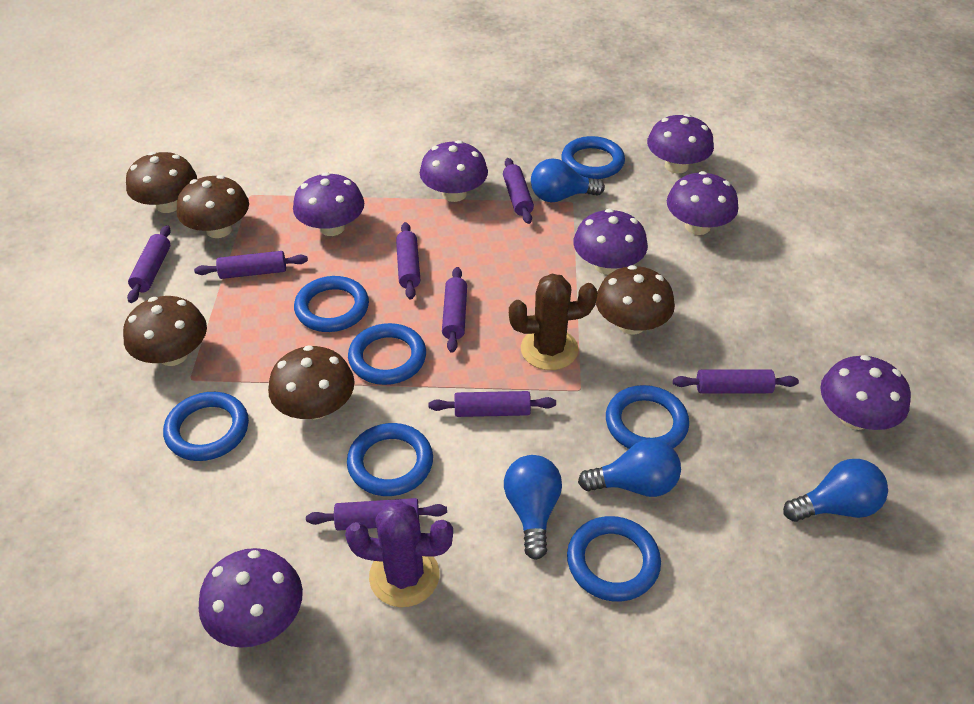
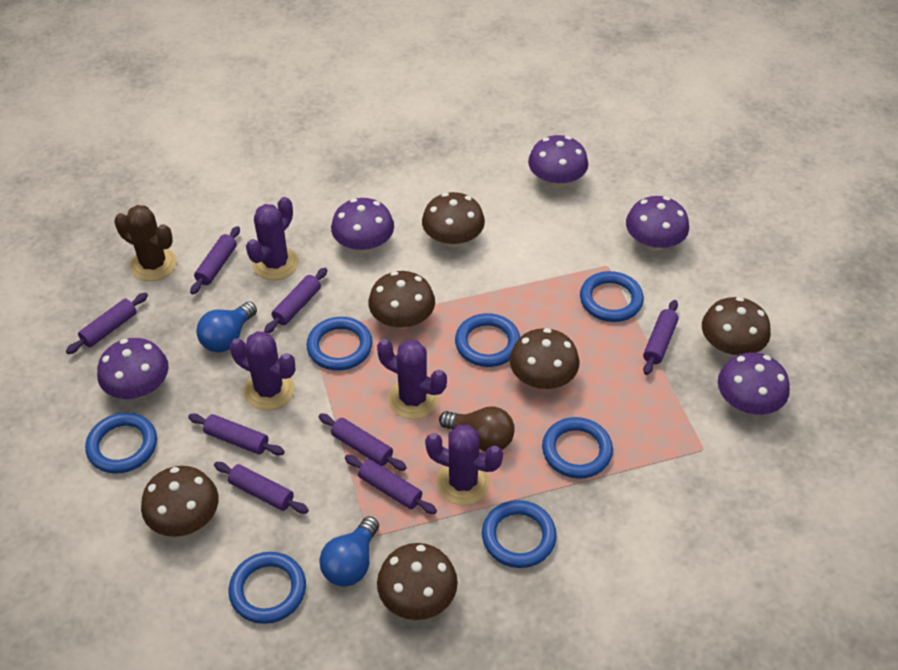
blue light bulb: 4 -> 2
brown light bulb: 0 -> 1
brown mushroom: 5 -> 6
purple cactus: 1 -> 4
purple mushroom: 7 -> 5

